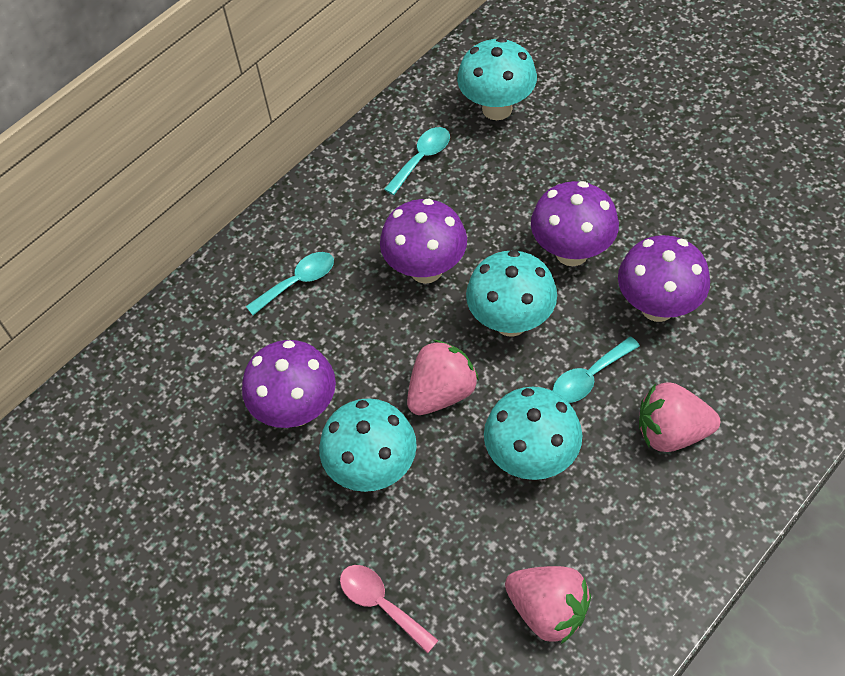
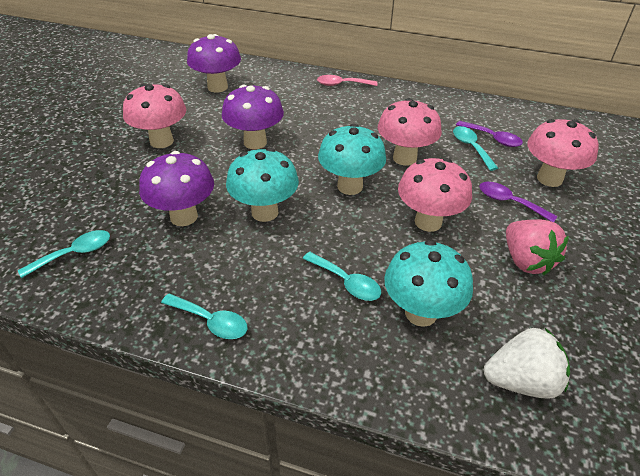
pink mushroom: 0 -> 4
pink strawberry: 3 -> 1
purple mushroom: 4 -> 3
purple spoon: 0 -> 2
turquoise mushroom: 4 -> 3
turquoise spoon: 3 -> 4
white strawberry: 0 -> 1

